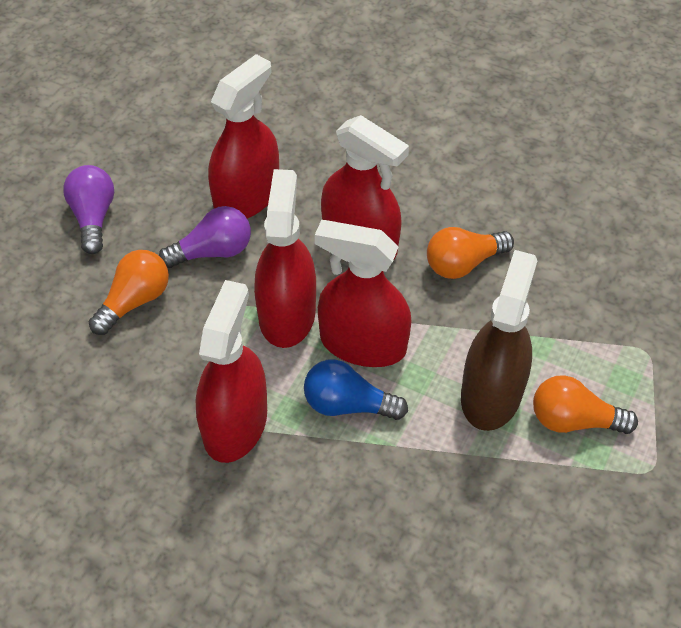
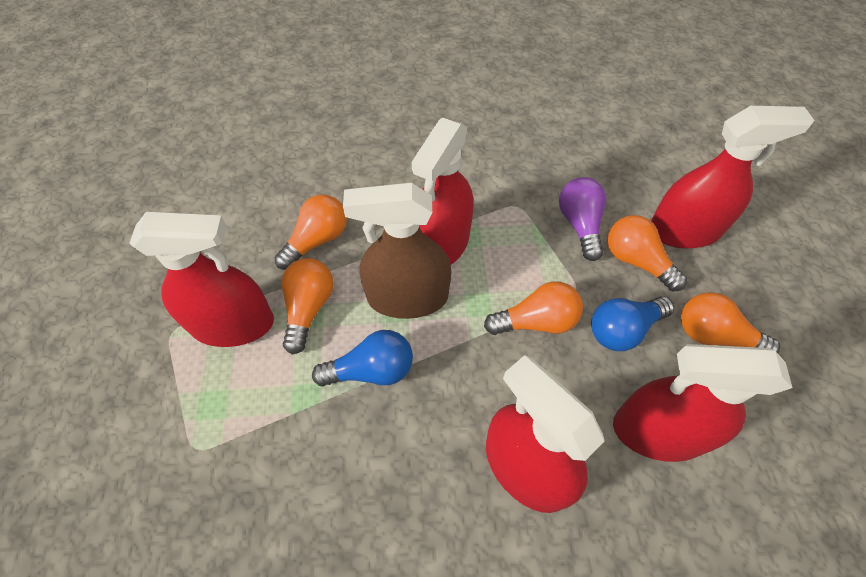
blue light bulb: 1 -> 2
orange light bulb: 3 -> 5
purple light bulb: 2 -> 1

